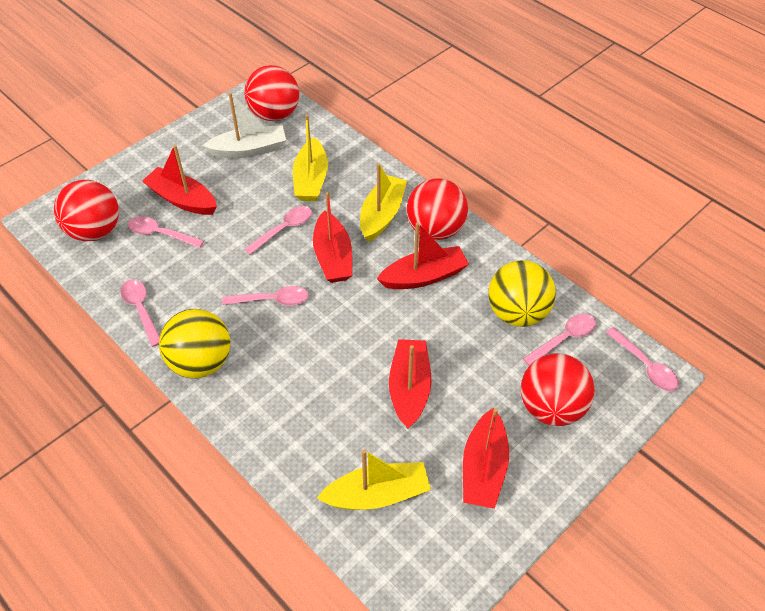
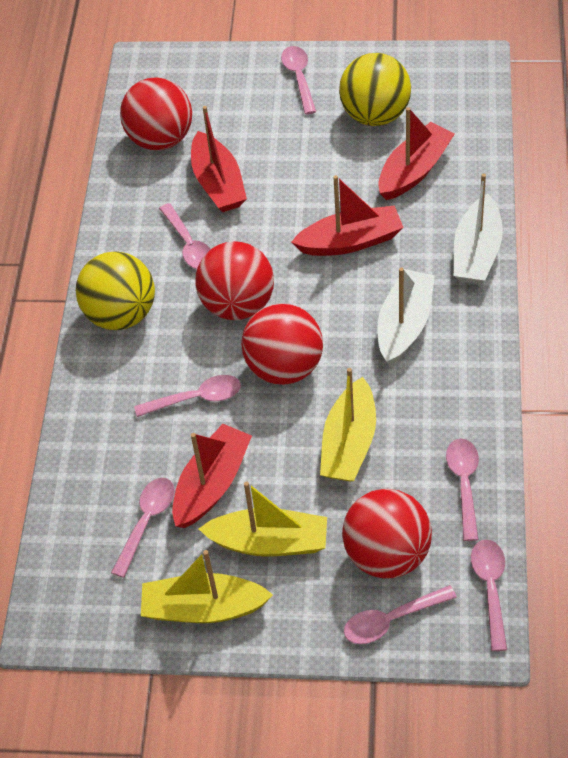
pink spoon: 6 -> 7
red boat: 5 -> 4
white boat: 1 -> 2

